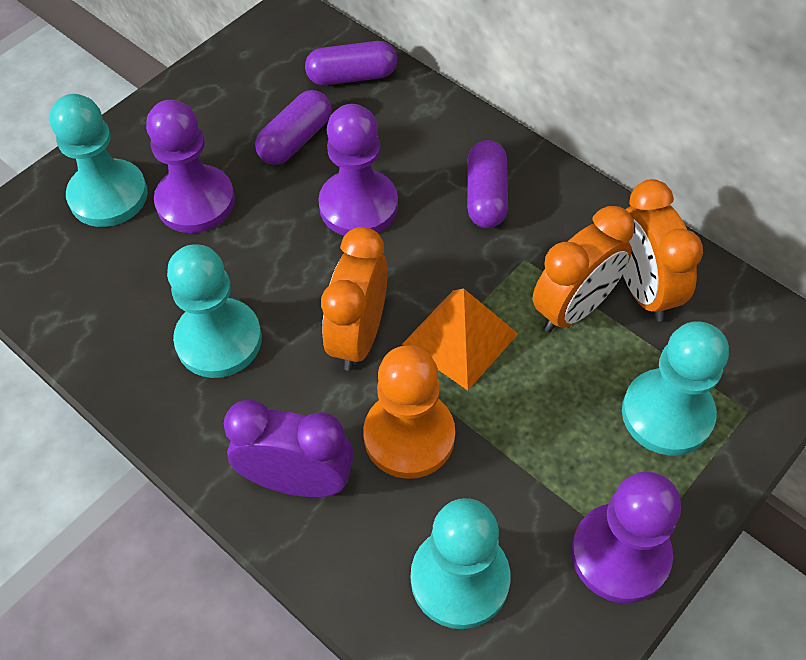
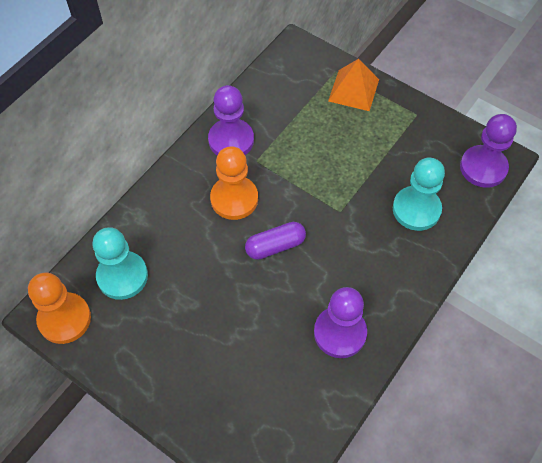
orange clock: 3 -> 0
orange pawn: 1 -> 2
purple capsule: 3 -> 1
purple clock: 1 -> 0
turquoise pawn: 4 -> 2

